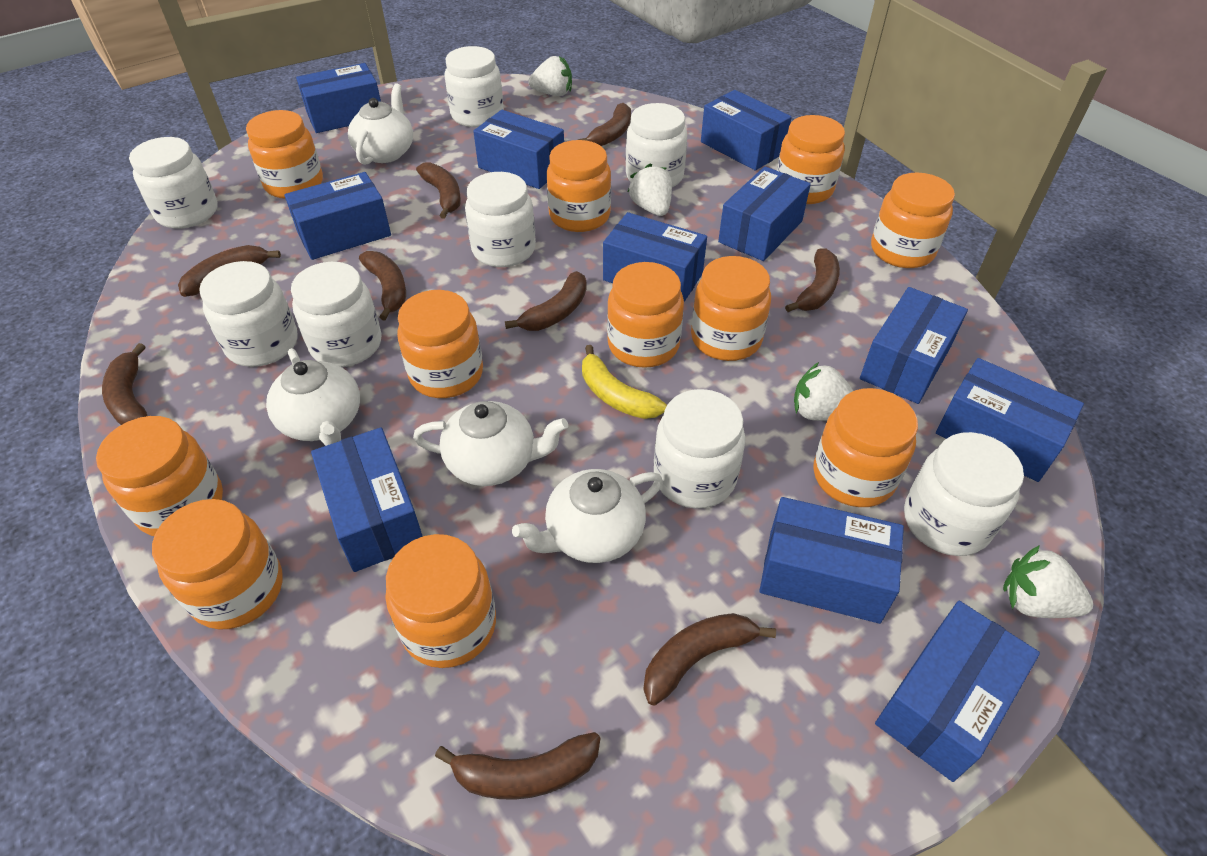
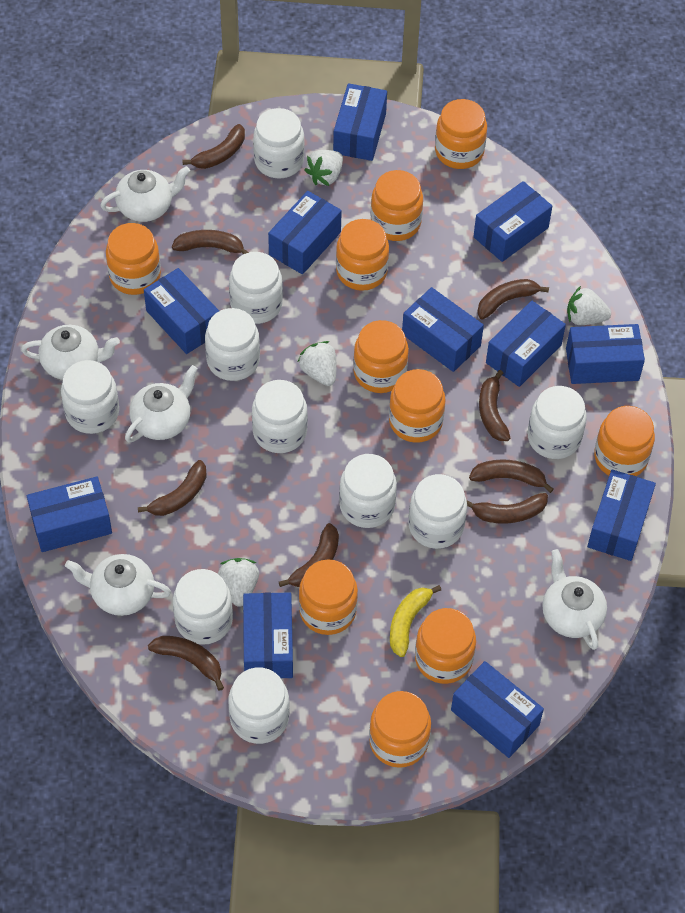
orange jar: 11 -> 10
white jar: 8 -> 10
white teapot: 4 -> 5

